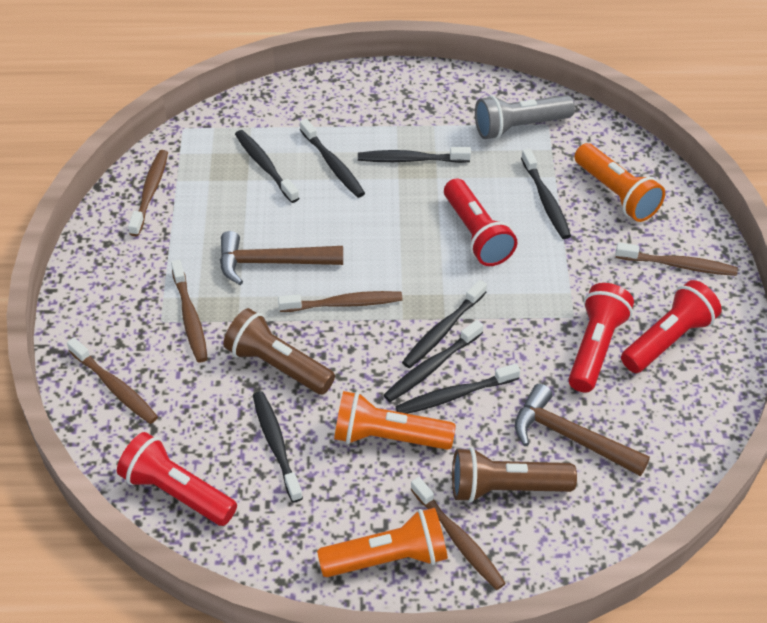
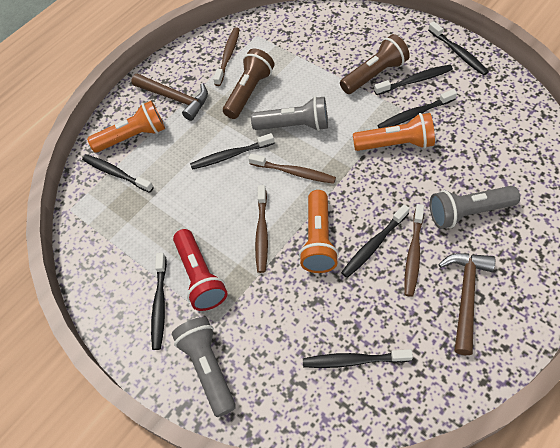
brown toothbrush: 6 -> 4
grey flashlight: 1 -> 3
red flashlight: 4 -> 1

